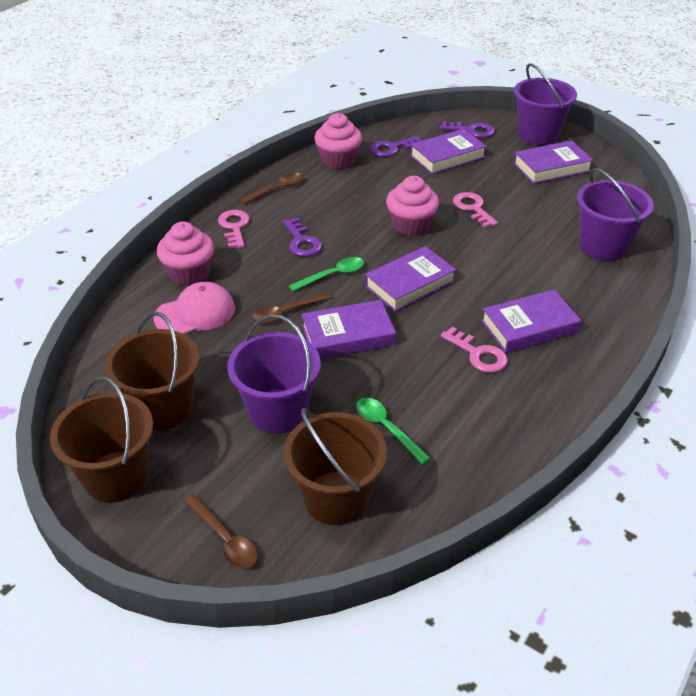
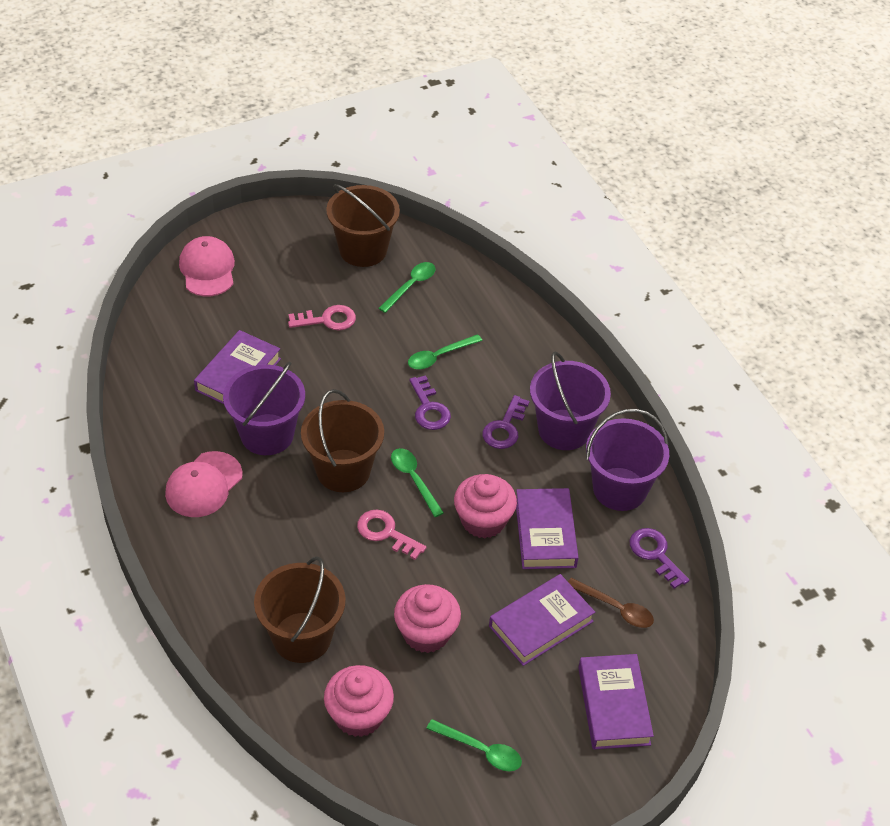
brown spoon: 3 -> 1
green spoon: 2 -> 4
pink cap: 1 -> 2
pink key: 3 -> 2
purple book: 5 -> 4

